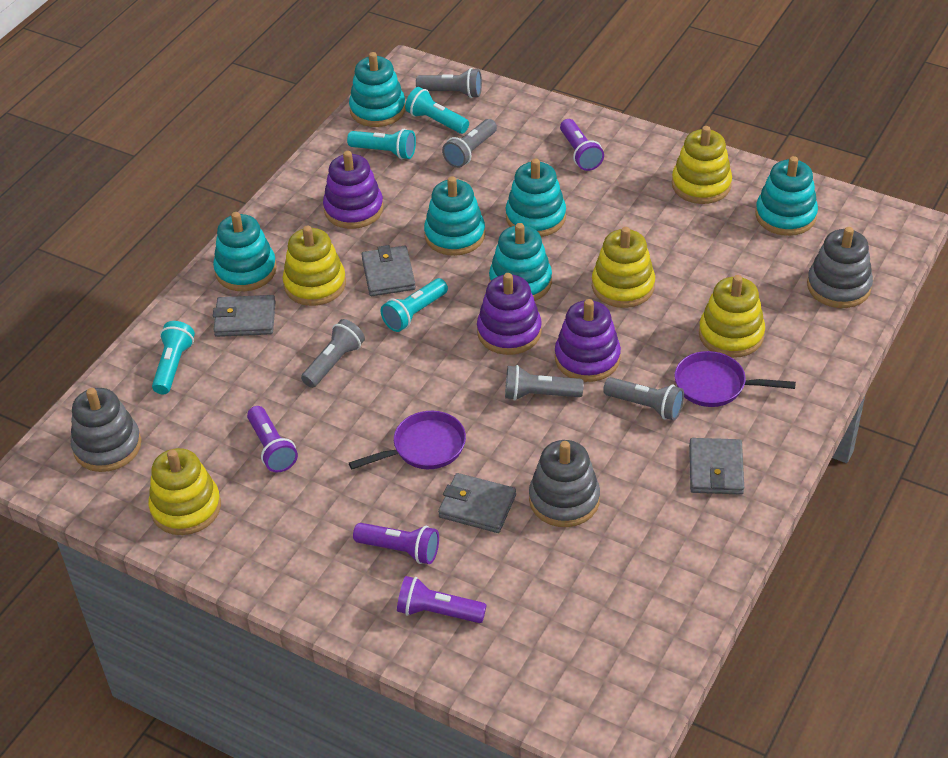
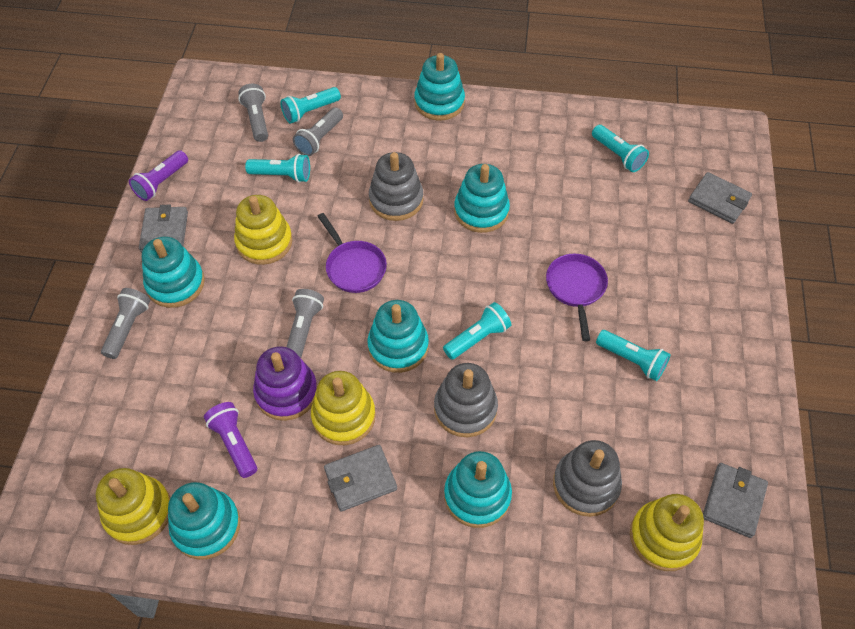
grey flashlight: 5 -> 4
purple flashlight: 4 -> 2
purple stacking toy: 3 -> 1
turquoise flashlight: 4 -> 5
yellow stacking toy: 5 -> 4

